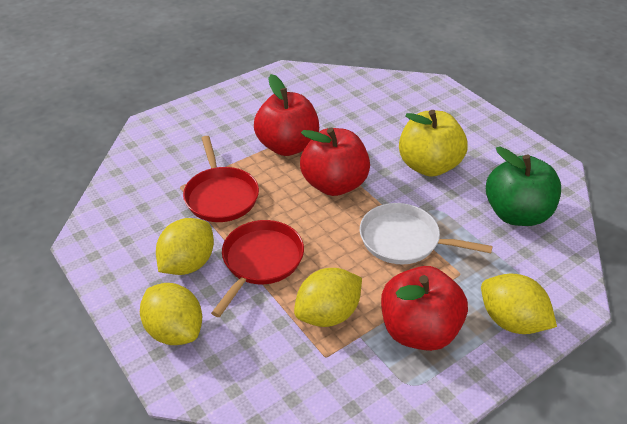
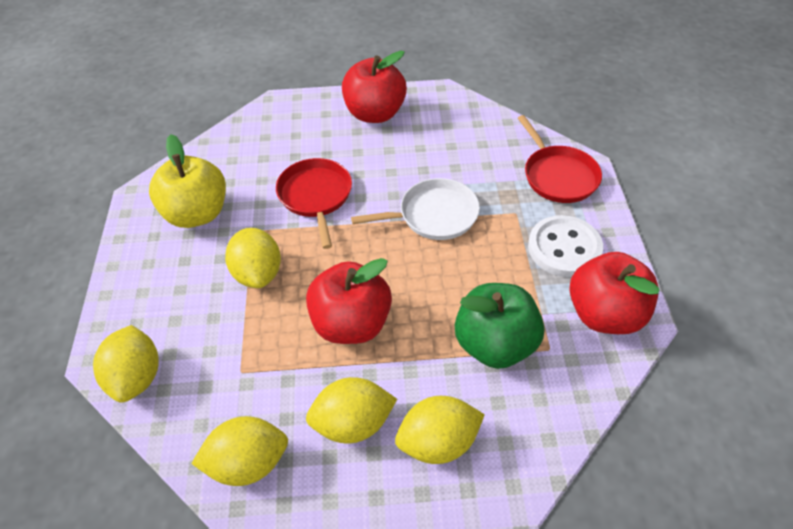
white button: 0 -> 1
yellow lemon: 4 -> 5

